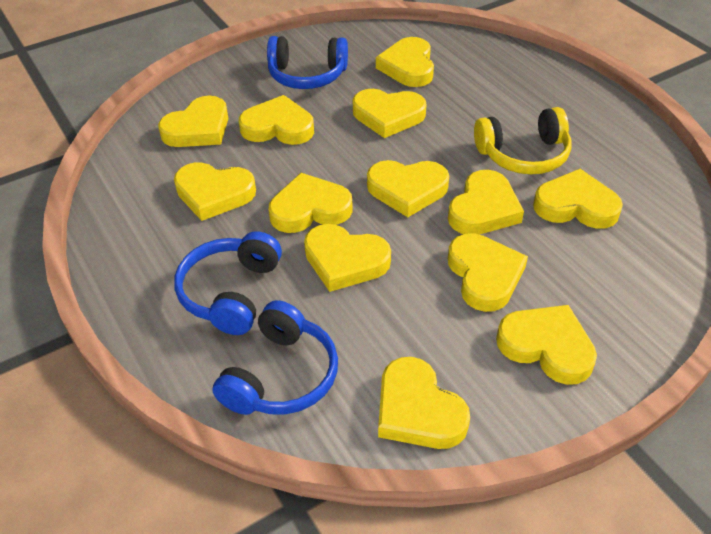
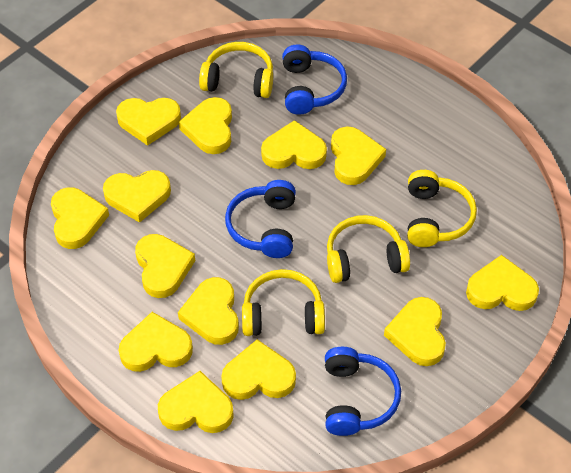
yellow headphones: 1 -> 4

